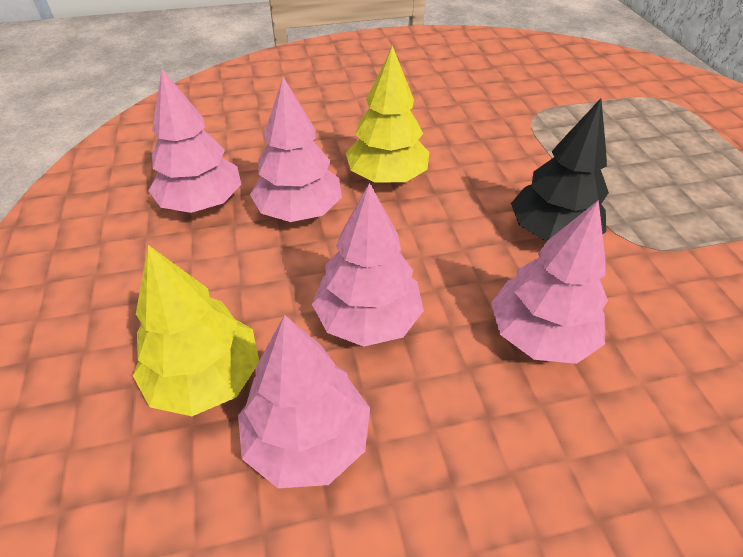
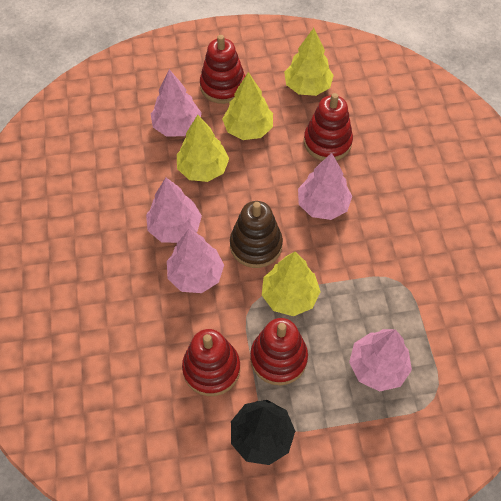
brown stacking toy: 0 -> 1
red stacking toy: 0 -> 4
yellow tree: 2 -> 4

